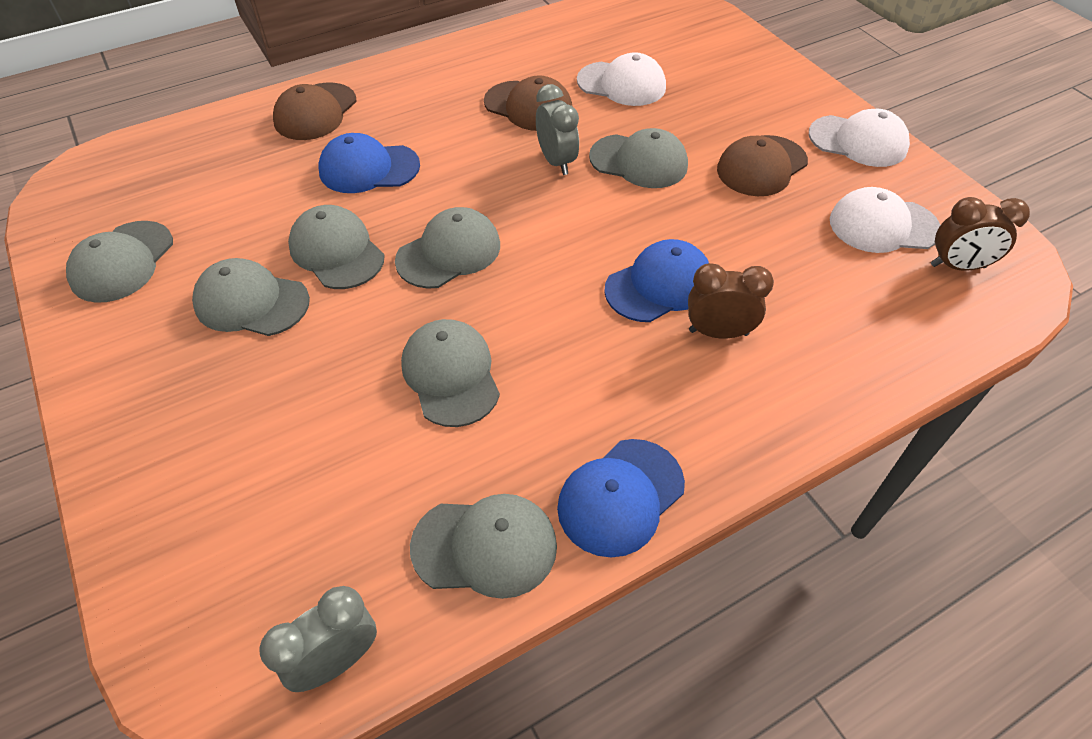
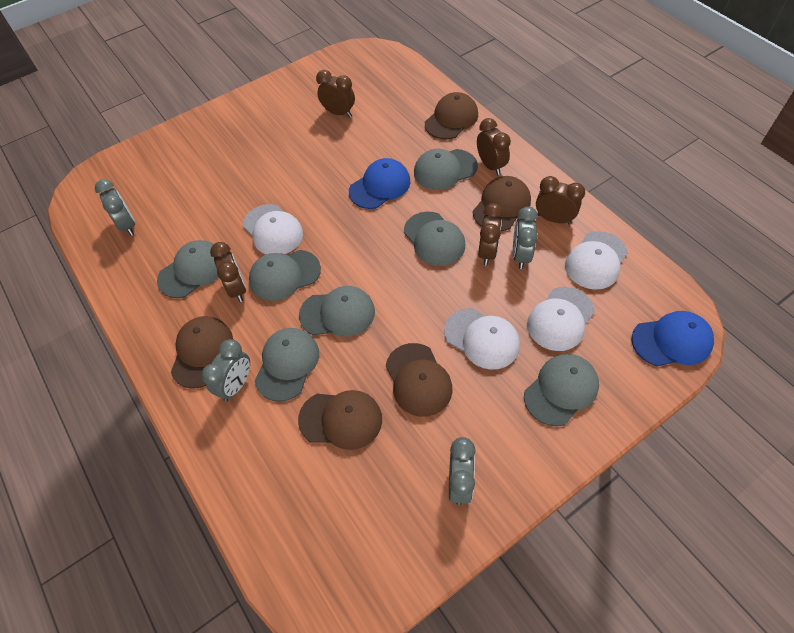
blue cap: 3 -> 2
brown cap: 3 -> 5
brown clock: 2 -> 5
grey clock: 2 -> 4
white cap: 3 -> 4

